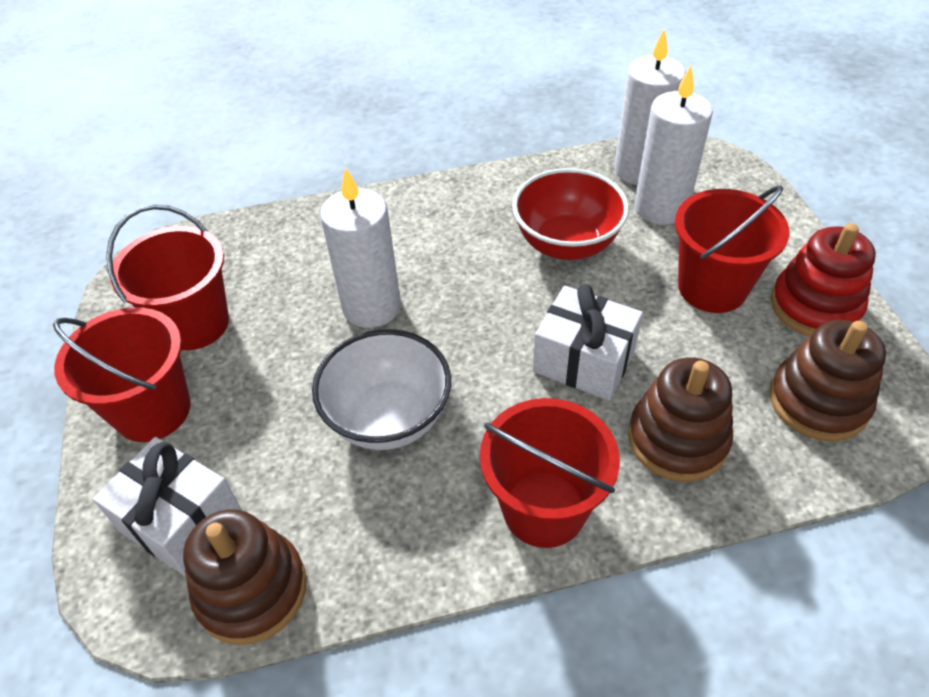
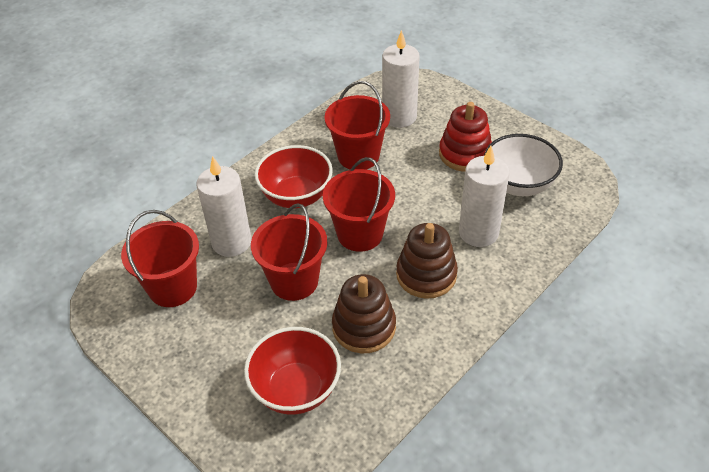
brown stacking toy: 3 -> 2
red bowl: 1 -> 2
white gift: 2 -> 0

